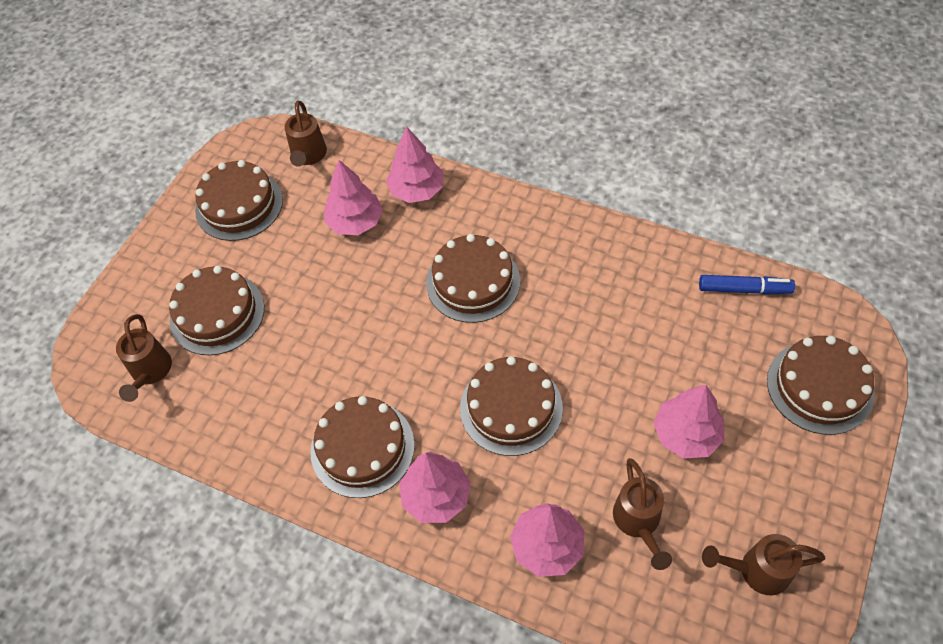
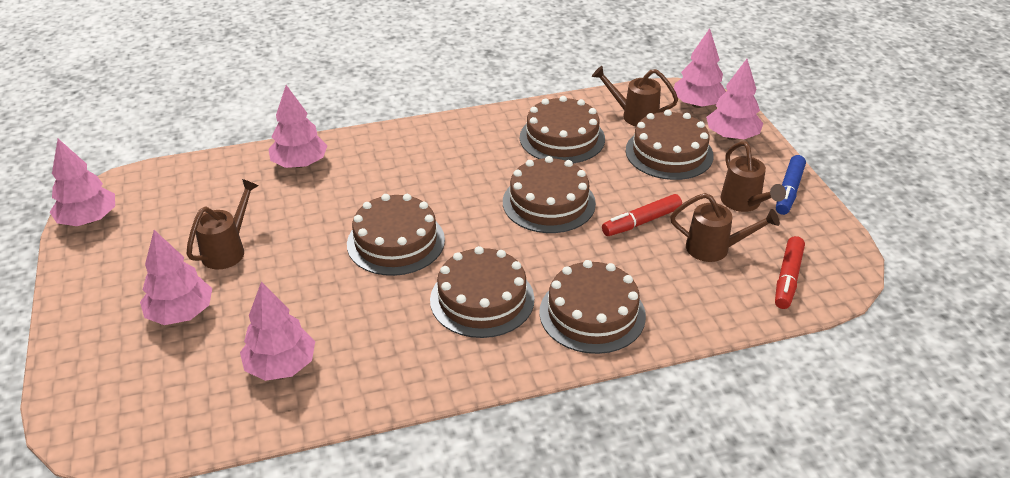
pink tree: 5 -> 6
red marker: 0 -> 2

